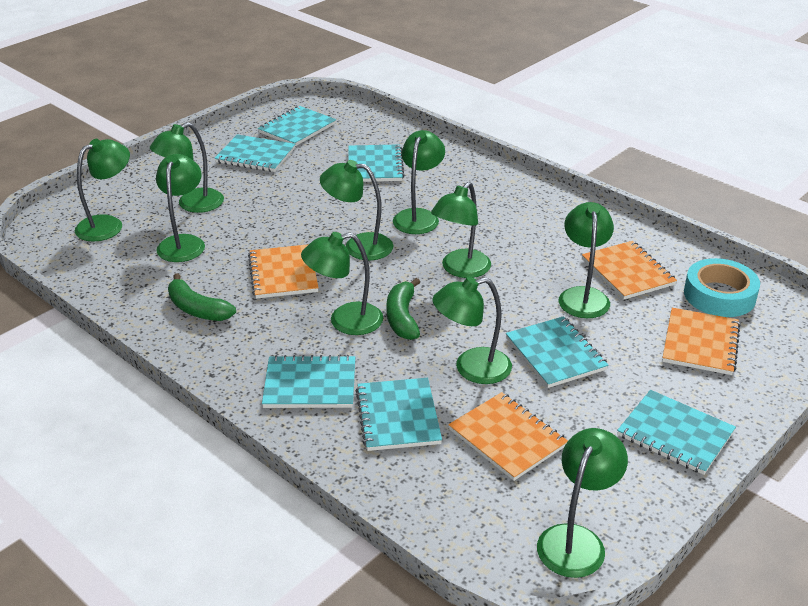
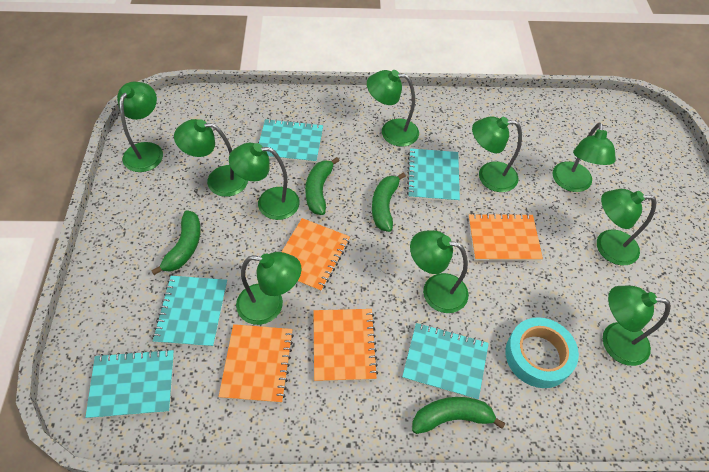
green banana: 2 -> 4
turquoise notebook: 7 -> 5

